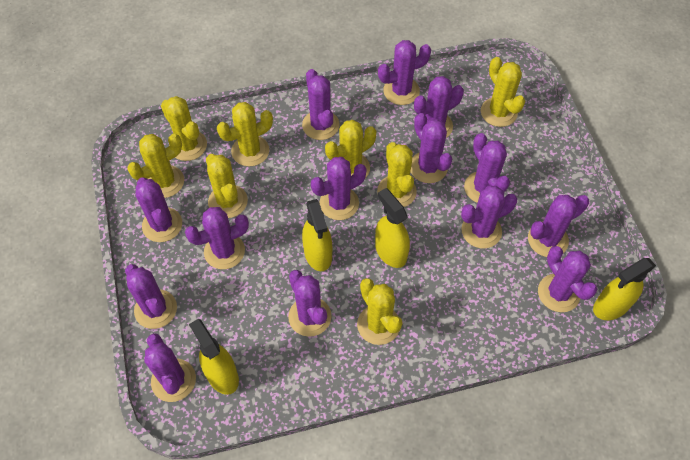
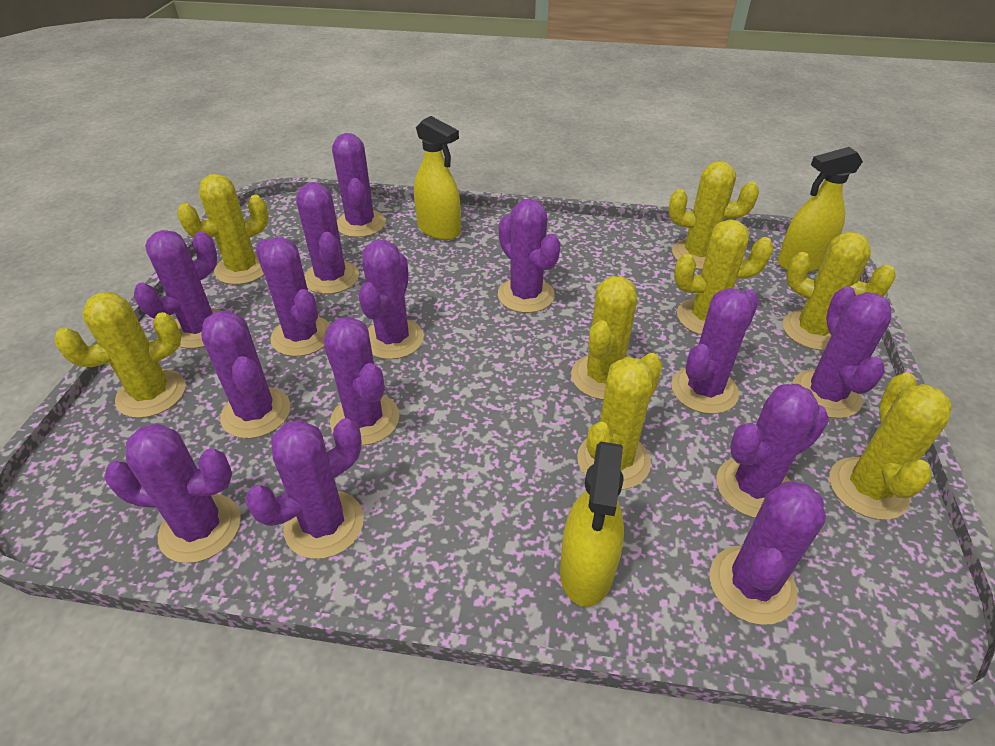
yellow spray bottle: 4 -> 3

